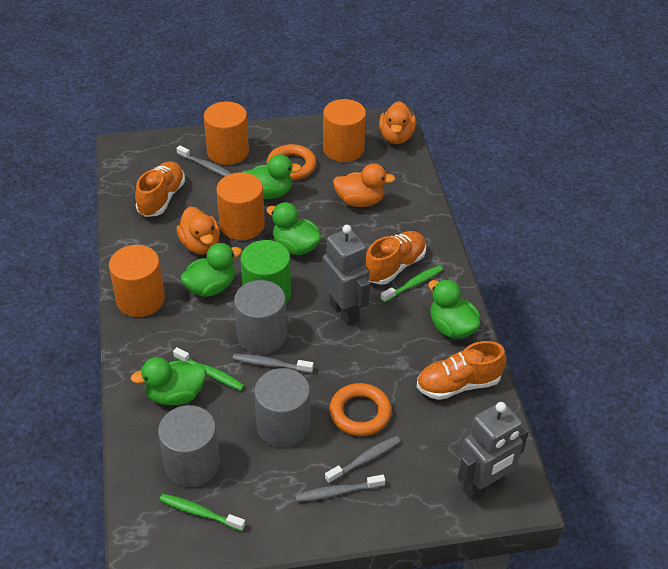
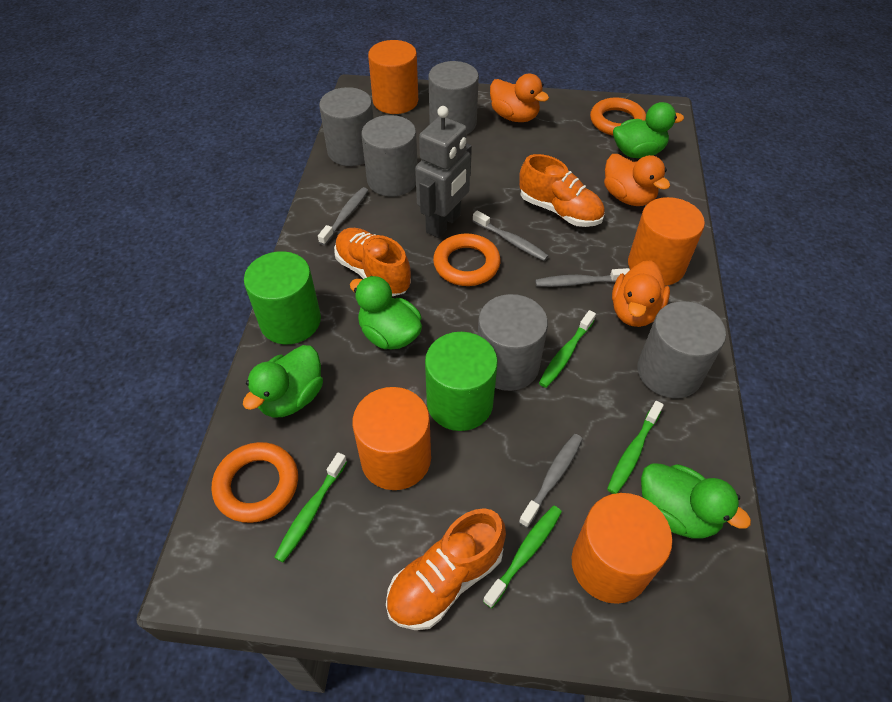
green cylinder: 1 -> 2
green duck: 5 -> 4
green toothbrush: 3 -> 4
grey cylinder: 3 -> 5
grey robot: 2 -> 1
orange ring: 2 -> 3

